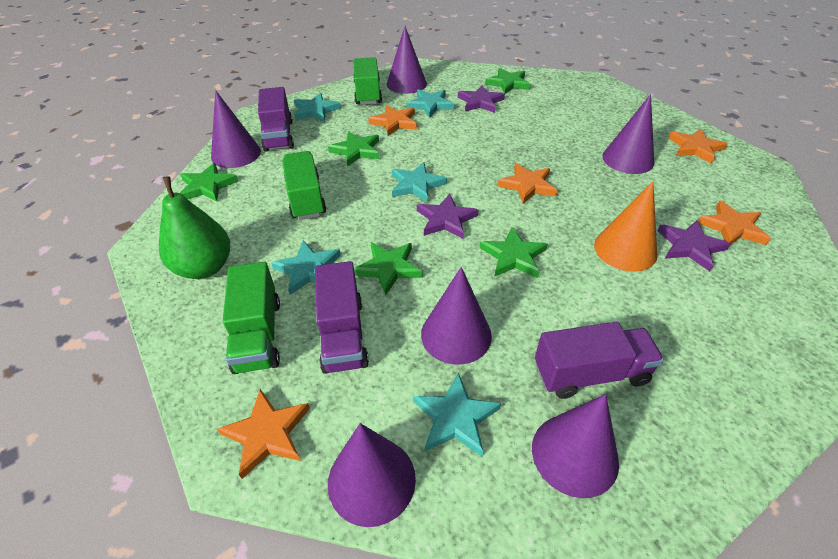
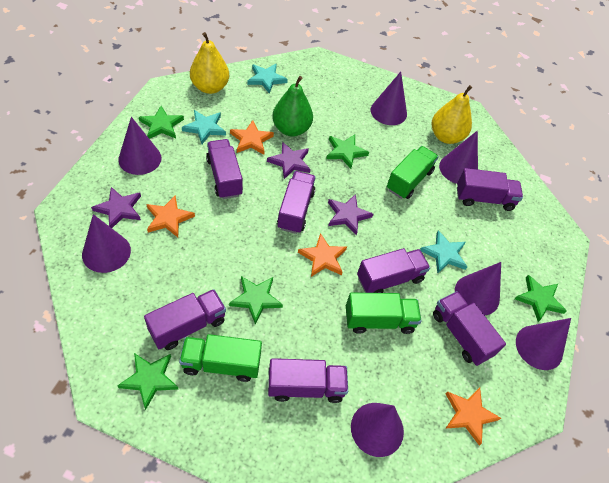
orange cone: 1 -> 0
orange star: 5 -> 4
purple cone: 6 -> 7
purple truck: 3 -> 7
turquoise star: 5 -> 3
yellow pear: 0 -> 2

